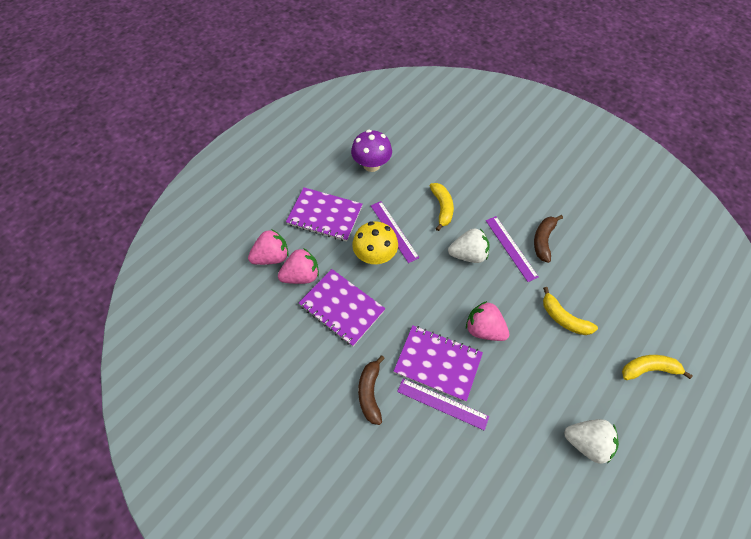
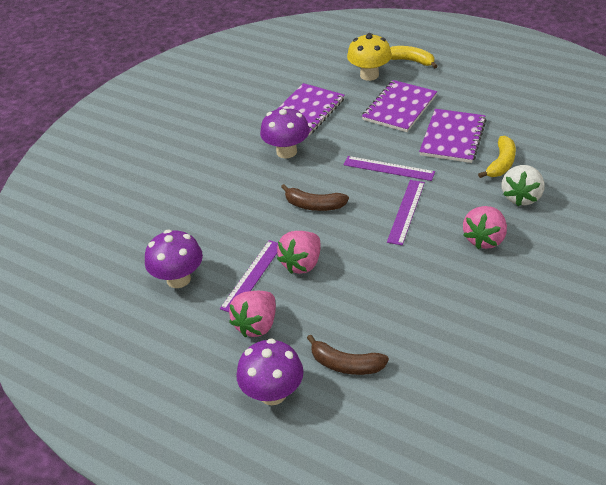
purple mushroom: 1 -> 3
white strawberry: 2 -> 1
yellow banana: 3 -> 2

